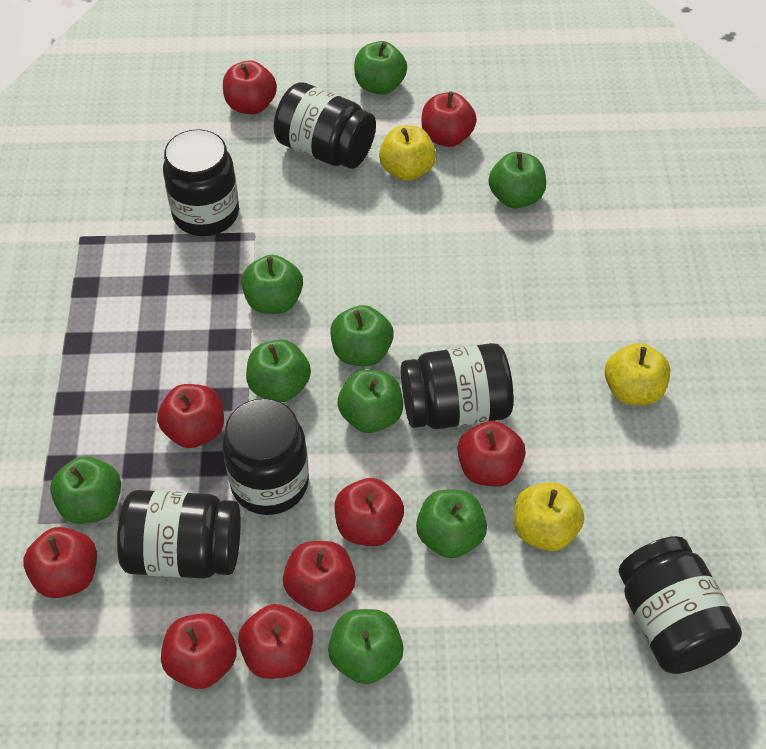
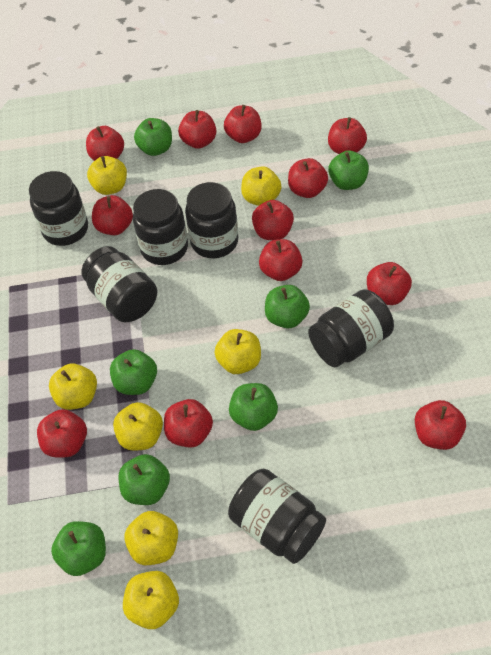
green apple: 9 -> 7
red apple: 9 -> 12
yellow apple: 3 -> 7

